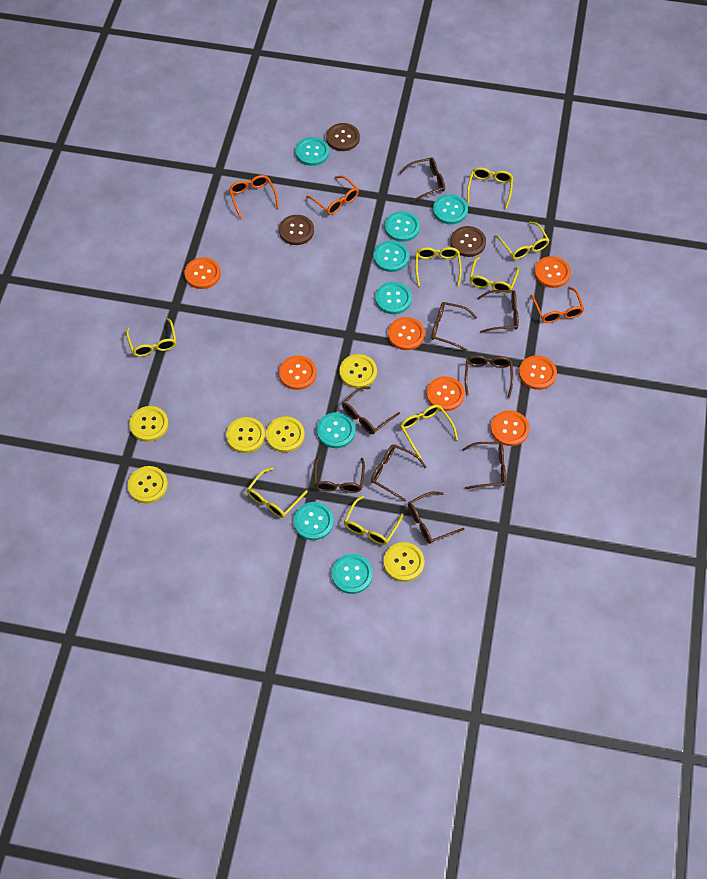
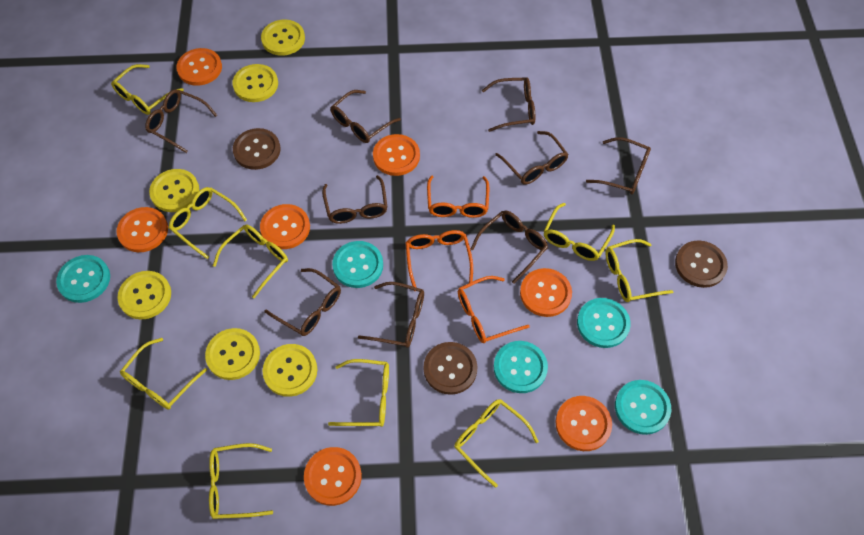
turquoise button: 8 -> 5
yellow glasses: 8 -> 9

